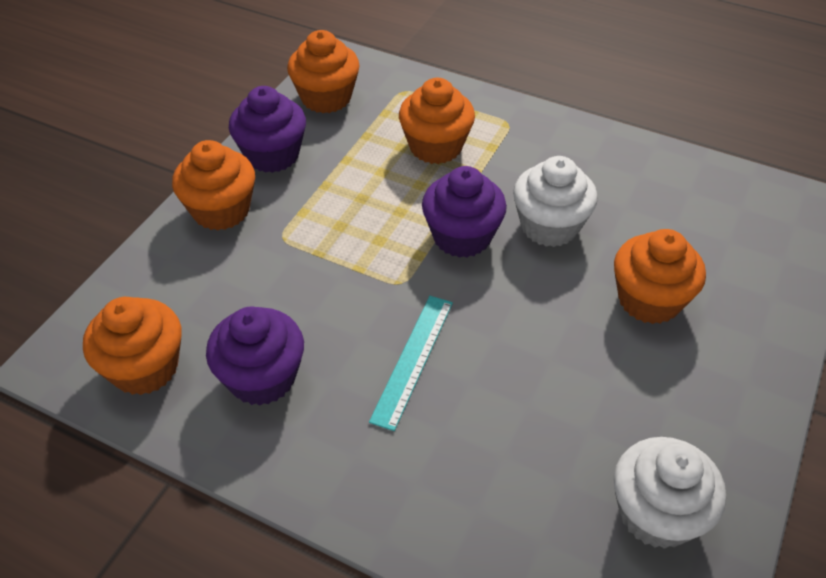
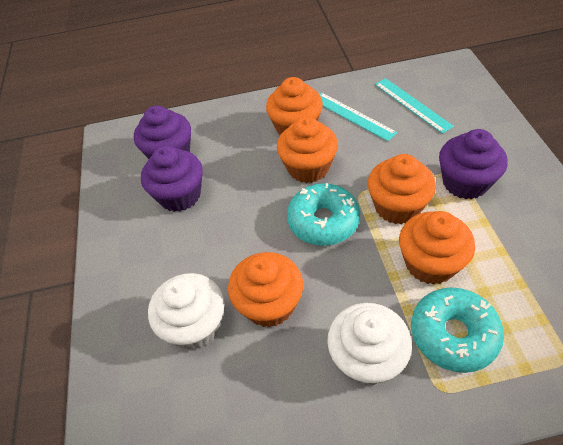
turquoise donut: 0 -> 2
turquoise ruler: 1 -> 2

